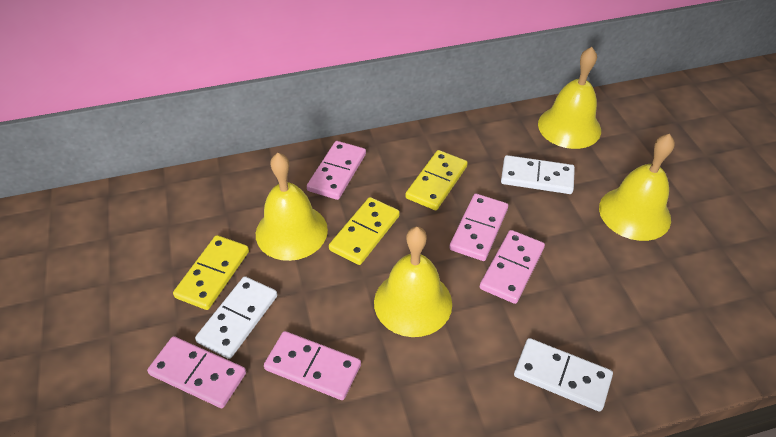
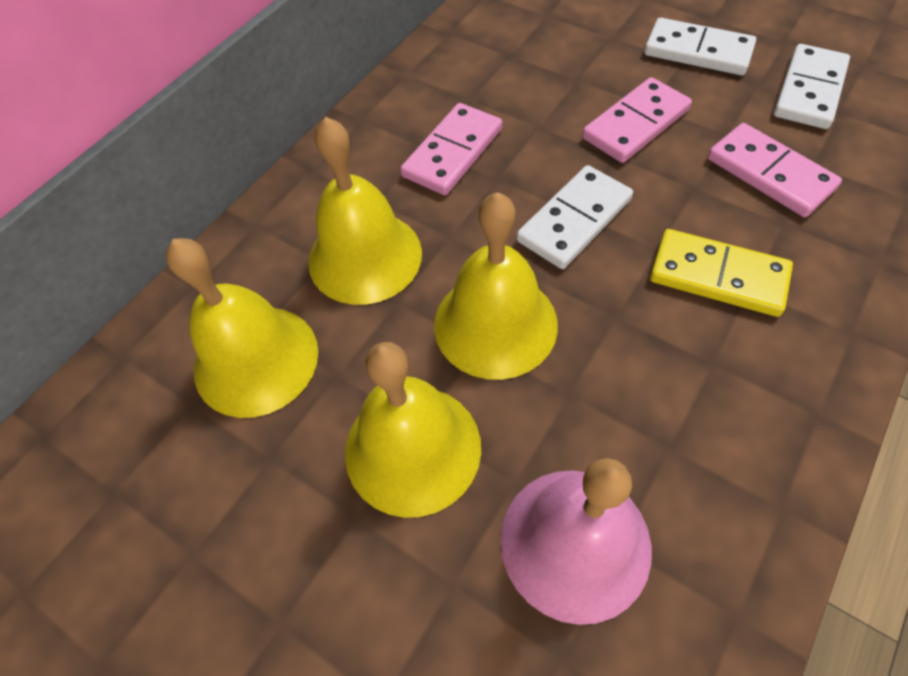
pink bell: 0 -> 1
pink domino: 5 -> 3
yellow domino: 3 -> 1

